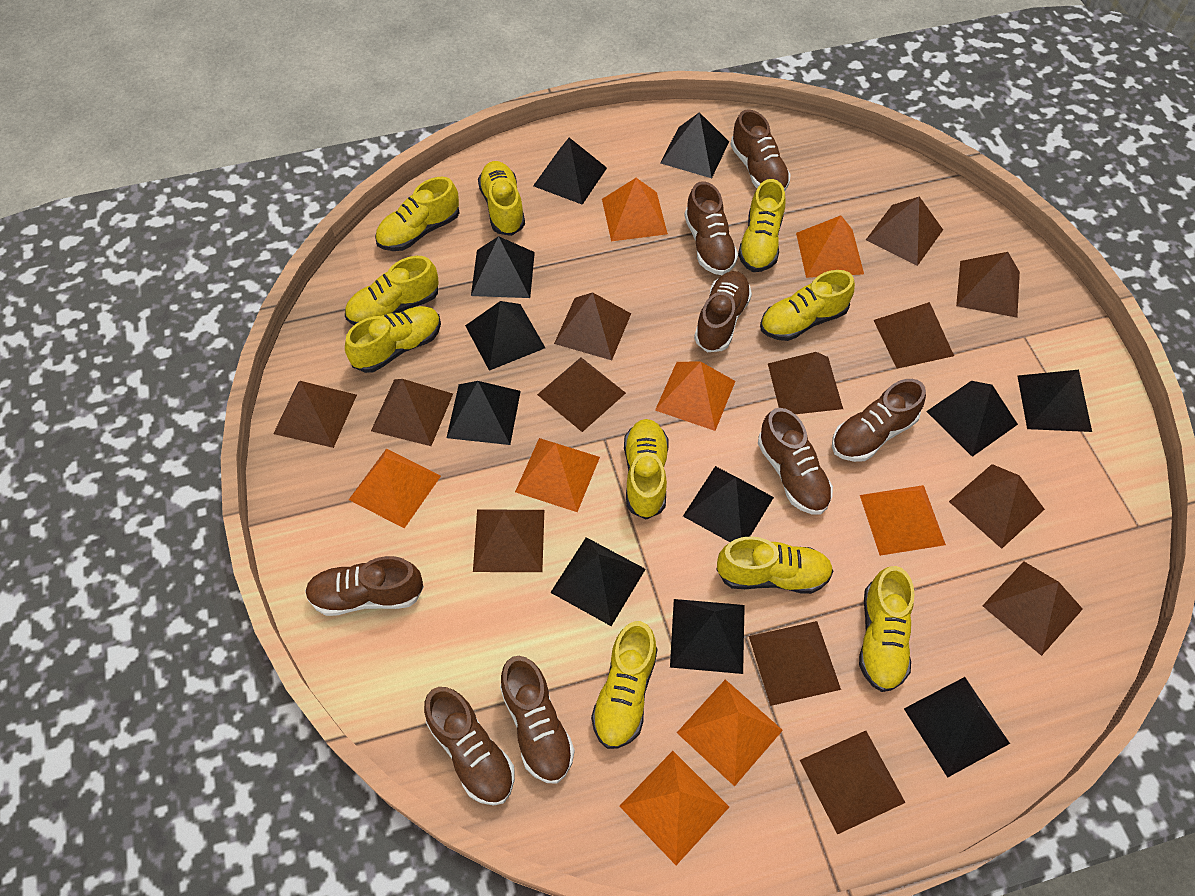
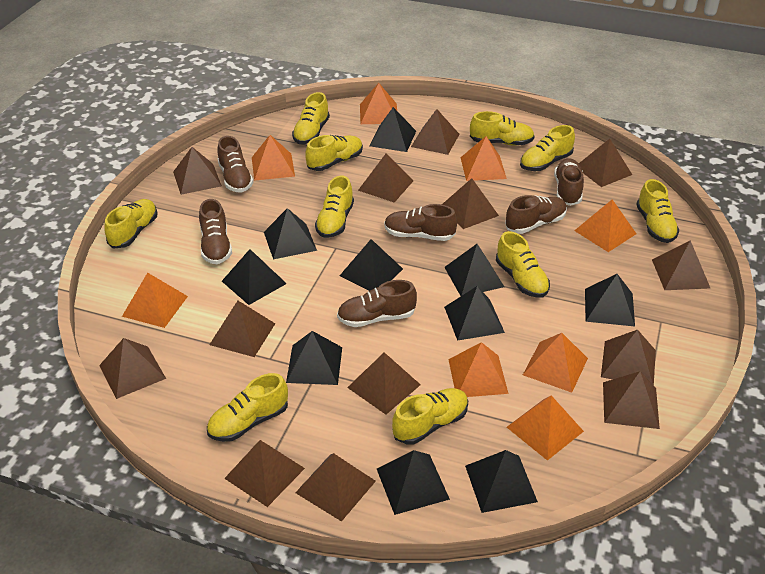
black pyramid: 11 -> 10
brown shoe: 8 -> 6

